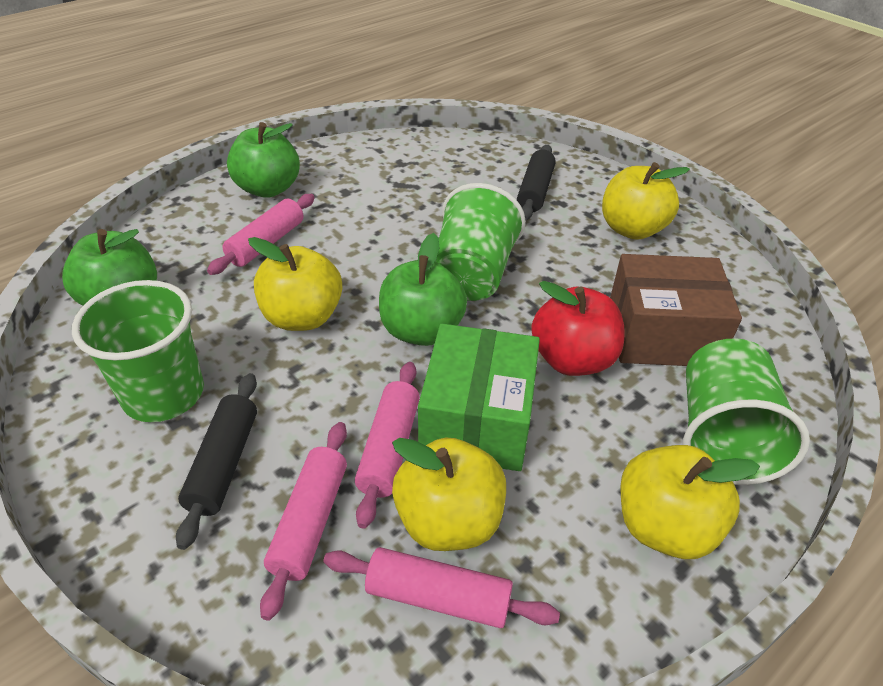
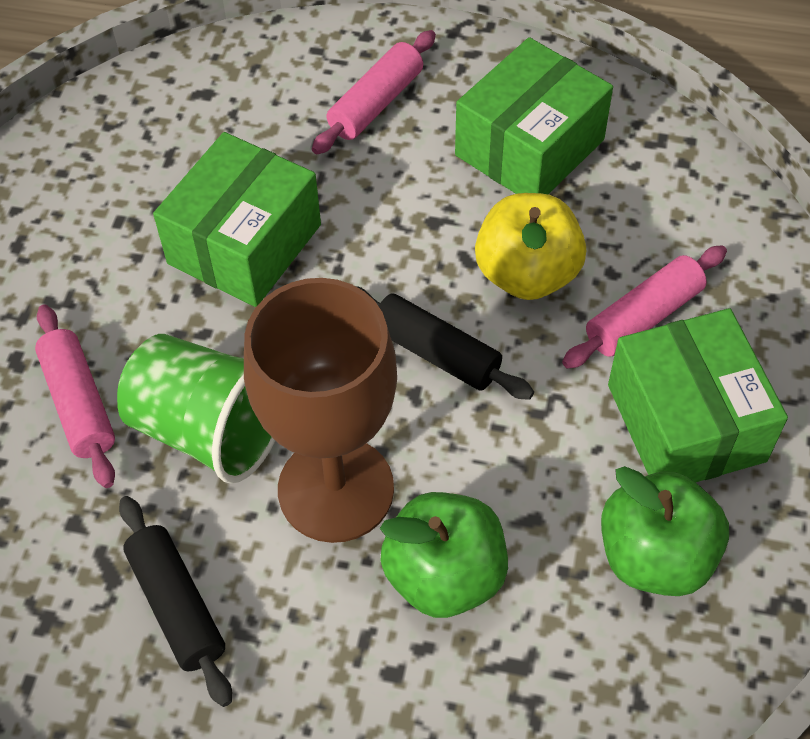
brown box: 1 -> 0
brown goblet: 0 -> 1
green apple: 3 -> 2
green box: 1 -> 3
green cup: 3 -> 1
pink rolling pin: 4 -> 3
red apple: 1 -> 0
yellow apple: 4 -> 1

